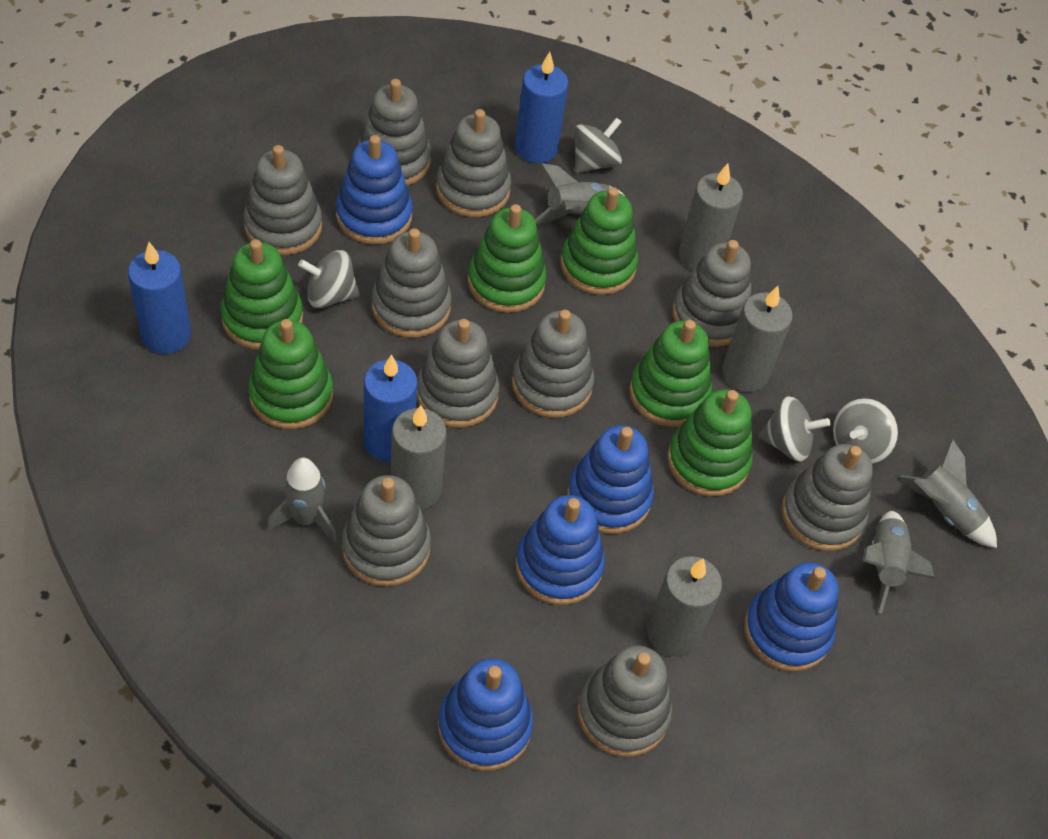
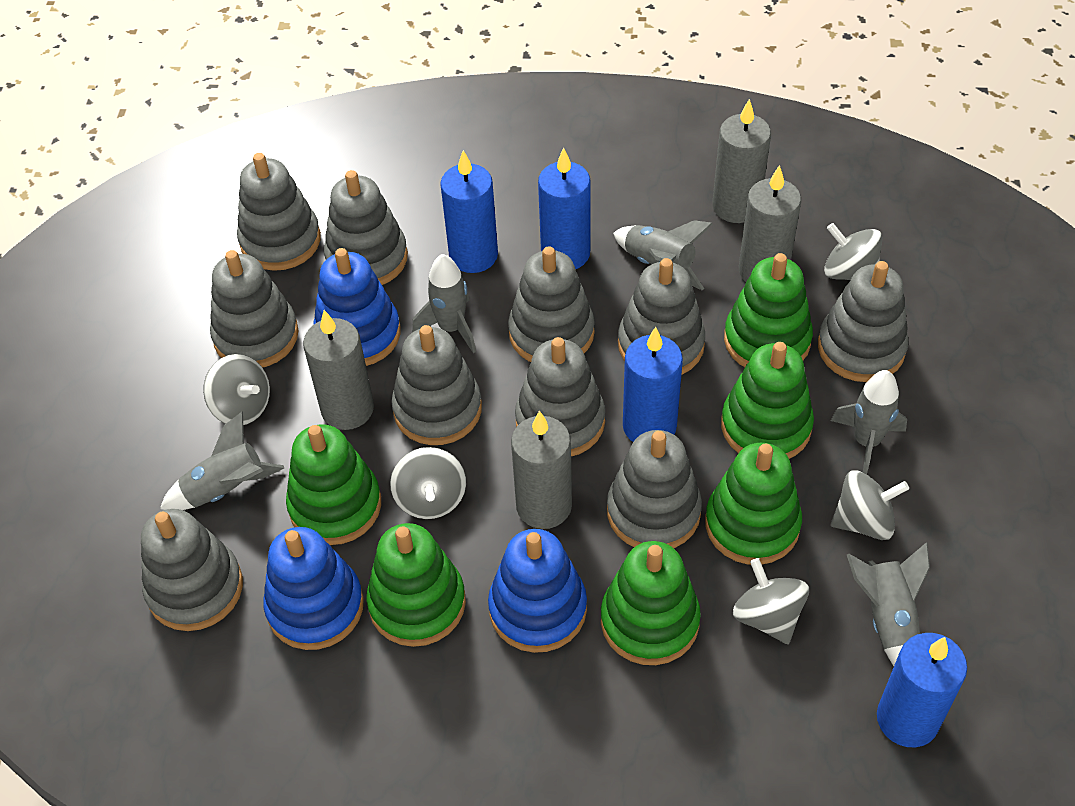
blue candle: 3 -> 4
blue stacking toy: 5 -> 3
grey rocket: 4 -> 5
grey spinning top: 4 -> 5

